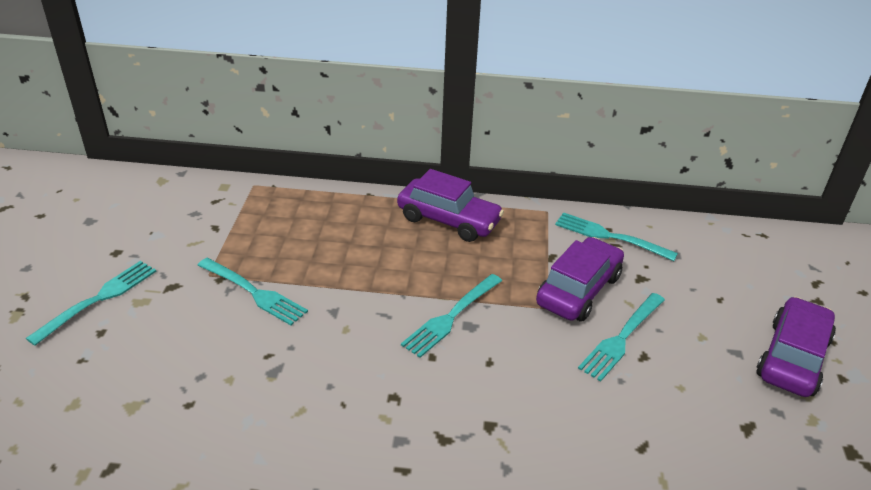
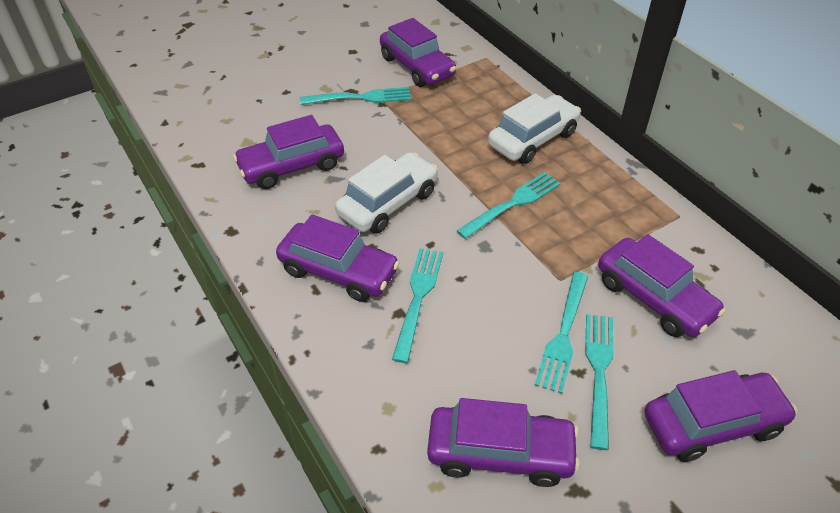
purple car: 3 -> 6
white car: 0 -> 2

